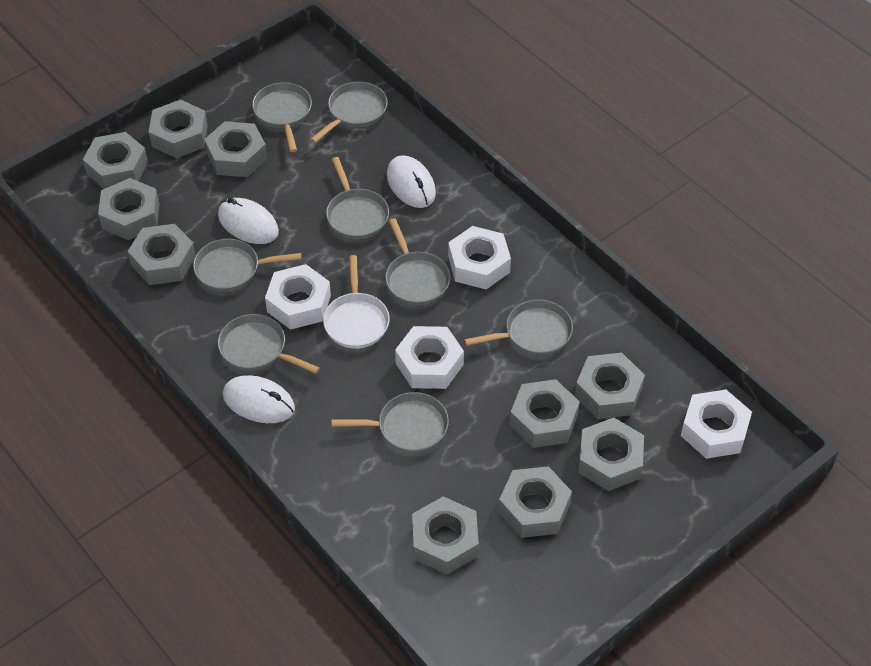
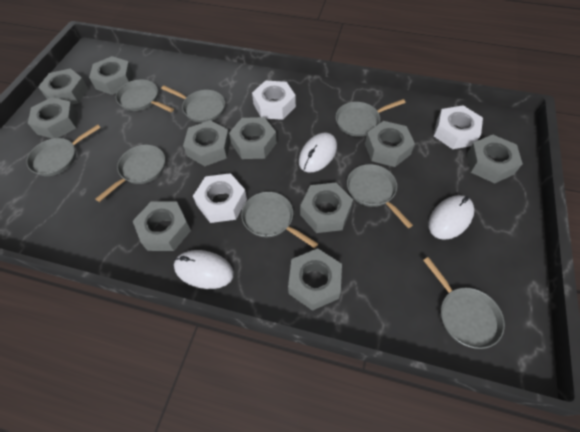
white nut: 4 -> 3
white pan: 1 -> 0

